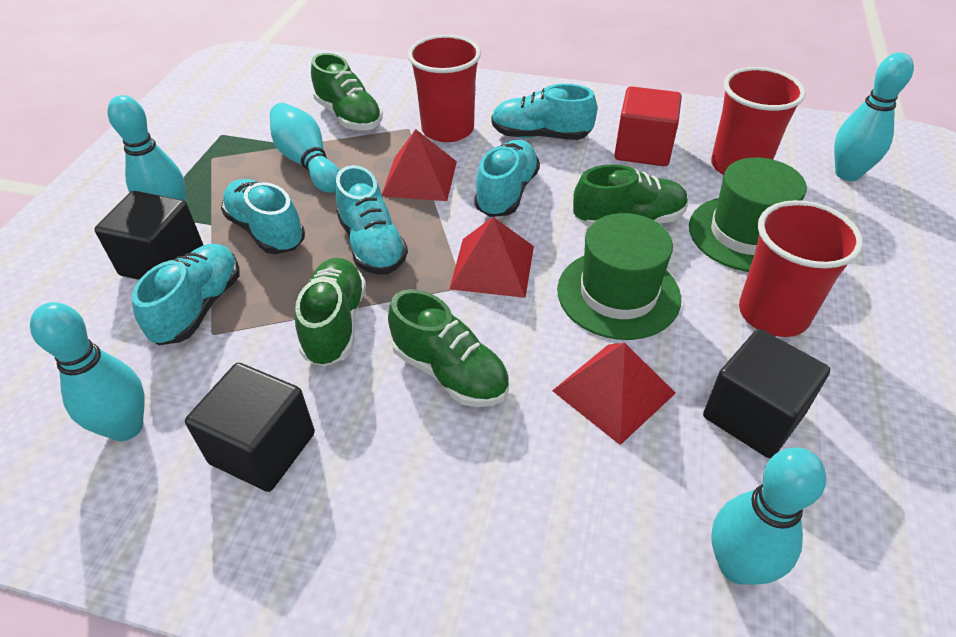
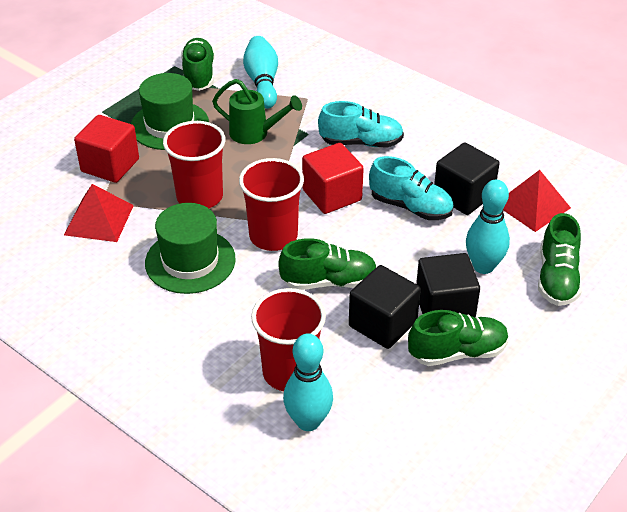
green watering can: 0 -> 1
red cube: 1 -> 2
red pyramid: 3 -> 2
turquoise bowling pin: 5 -> 3
turquoise shoe: 5 -> 2

